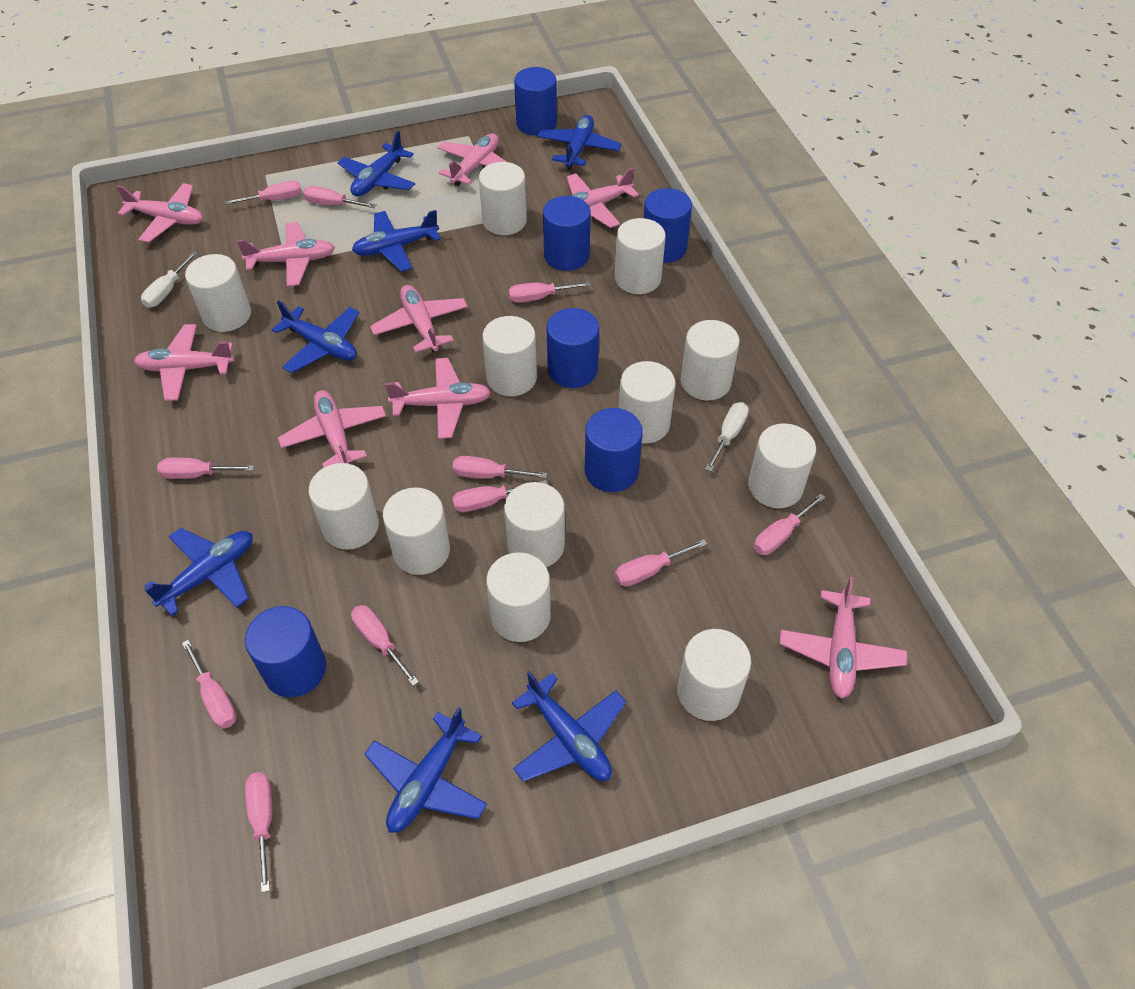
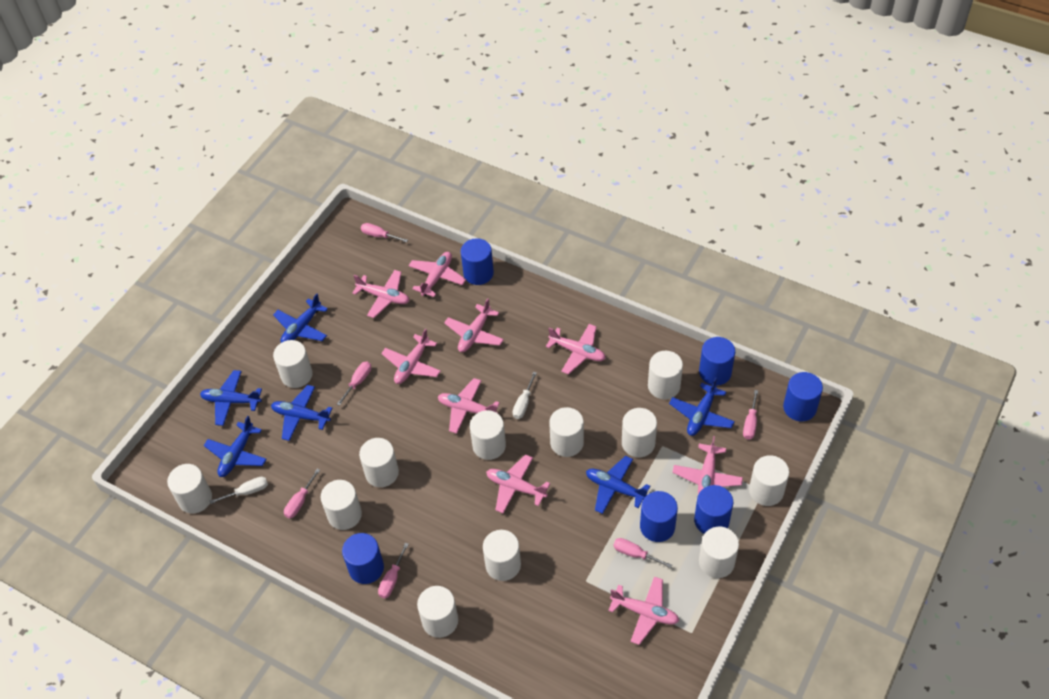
blue plane: 7 -> 6
pink screwdriver: 11 -> 6

